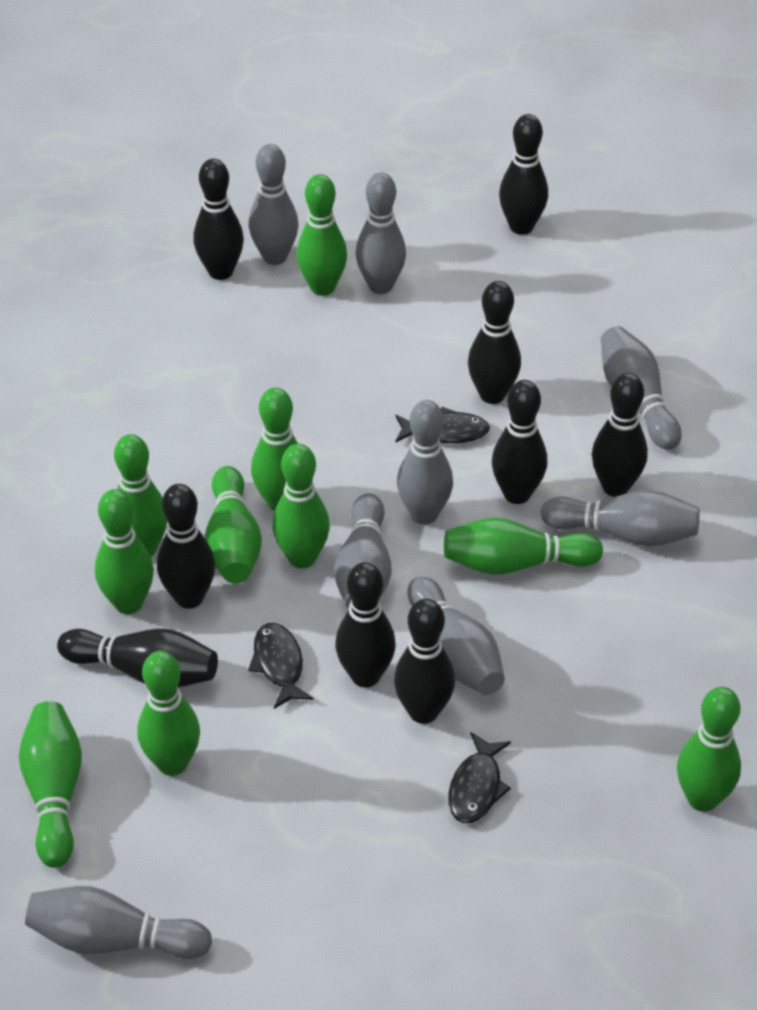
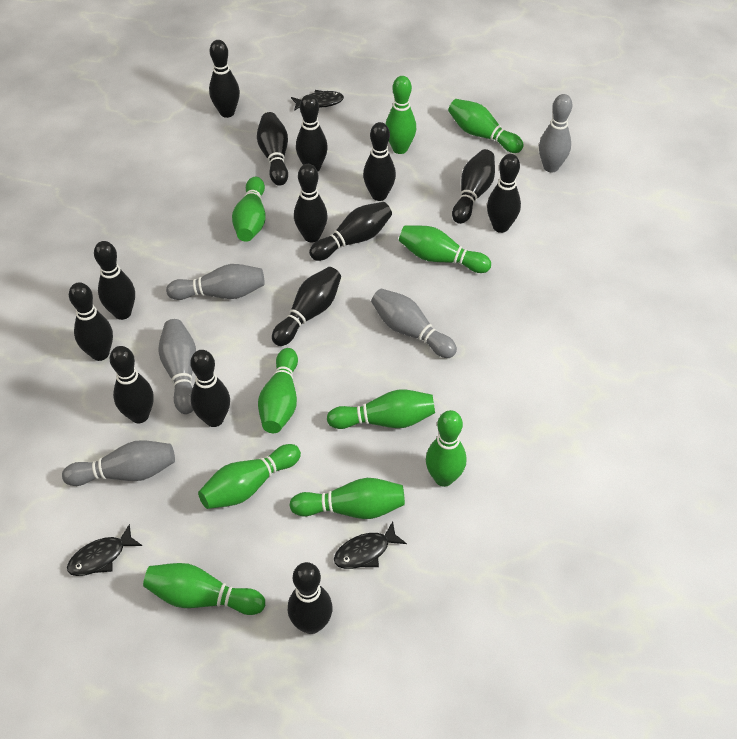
black bowling pin: 9 -> 14
grey bowling pin: 8 -> 5

